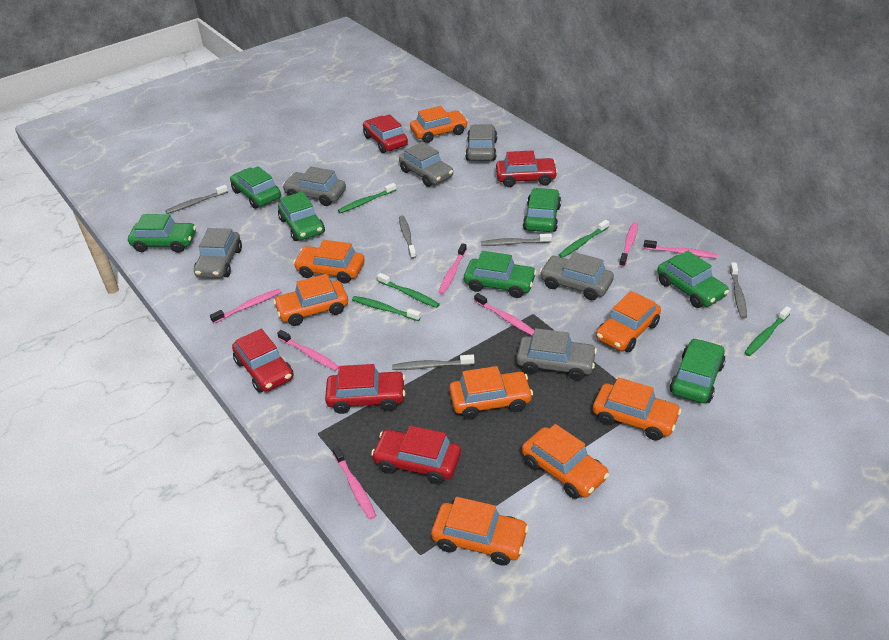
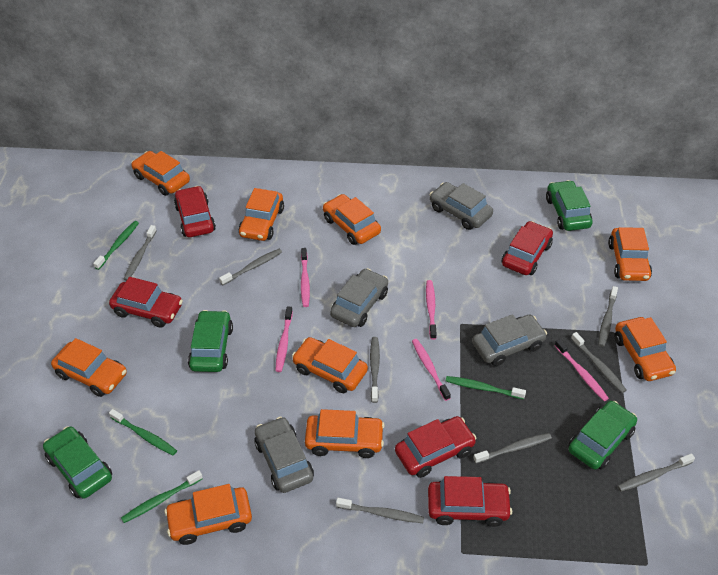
green car: 7 -> 4
green toothbrush: 5 -> 4
grey car: 6 -> 4
grey toothbrush: 5 -> 8
orange car: 8 -> 9
pink toothbrush: 7 -> 5

